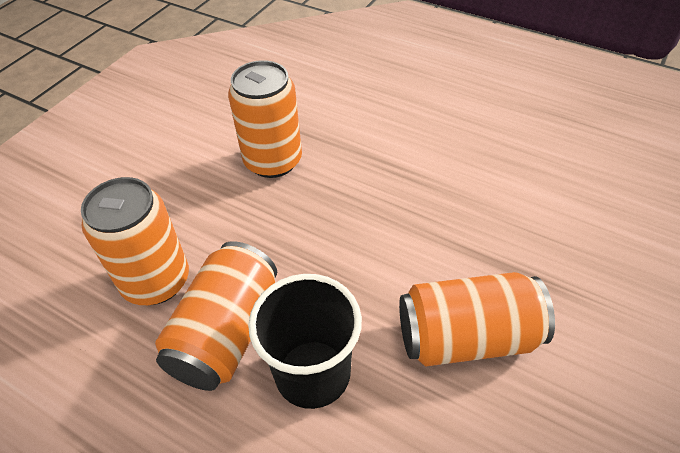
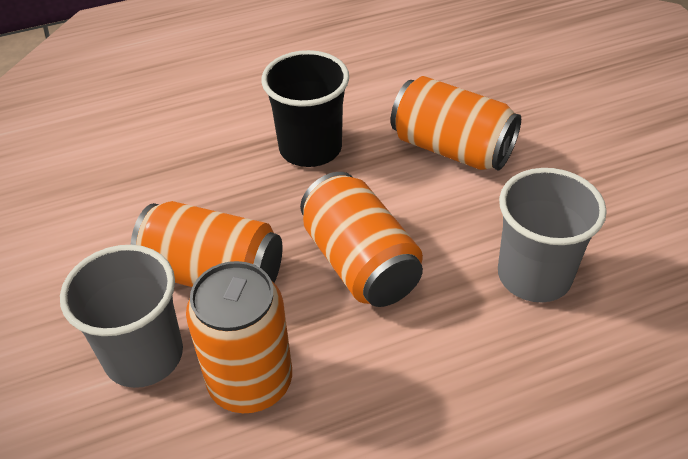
grey cup: 0 -> 2

